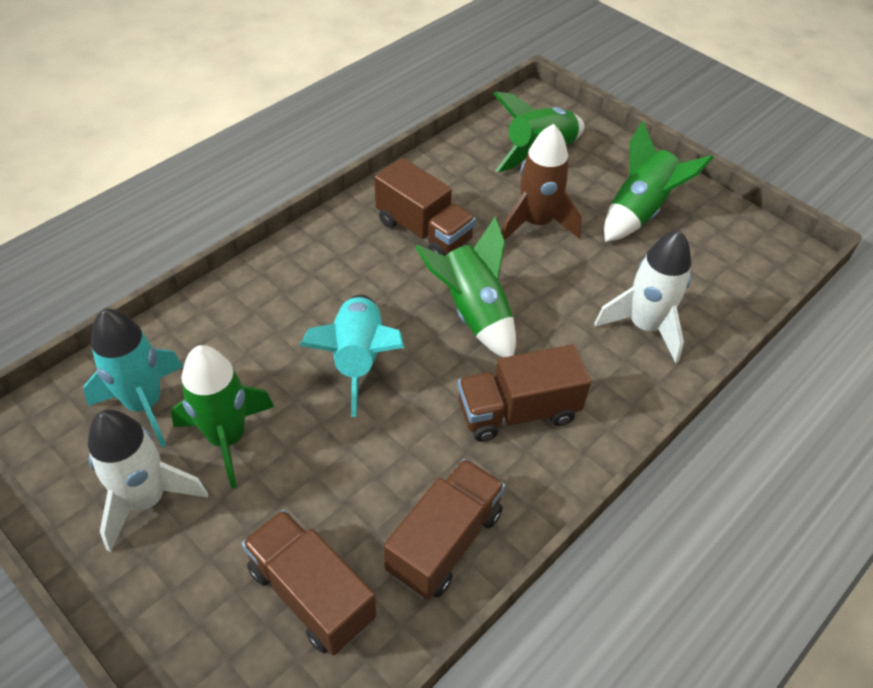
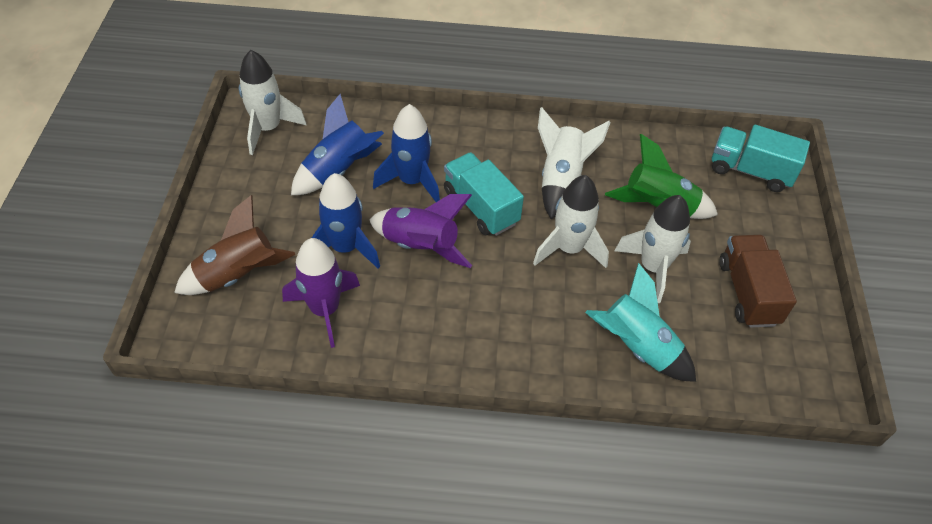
blue rocket: 0 -> 3
brown truck: 4 -> 1
green rocket: 4 -> 1
purple rocket: 0 -> 2
turquoise rocket: 2 -> 1
turquoise truck: 0 -> 2
white rocket: 2 -> 4

